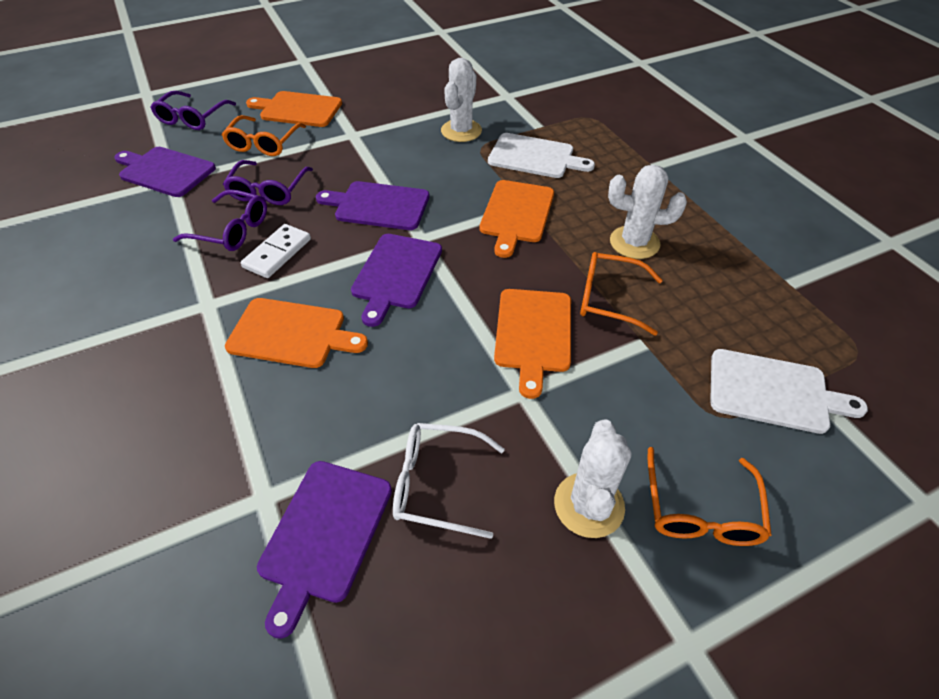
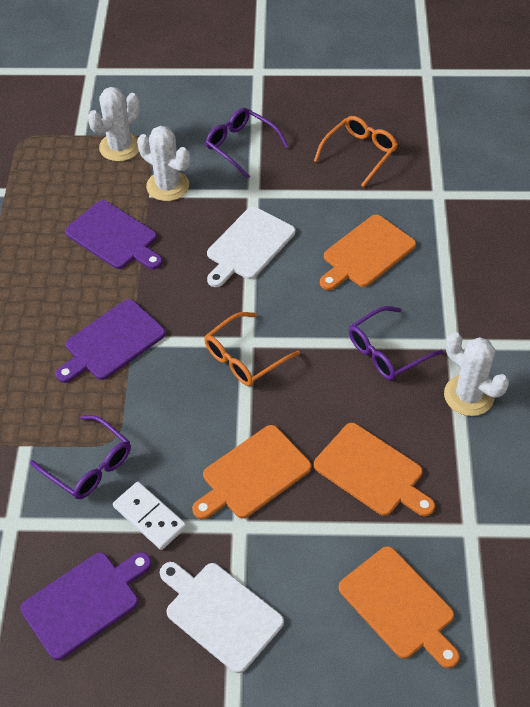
orange glasses: 3 -> 2
purple cutting board: 4 -> 3
white glasses: 1 -> 0

